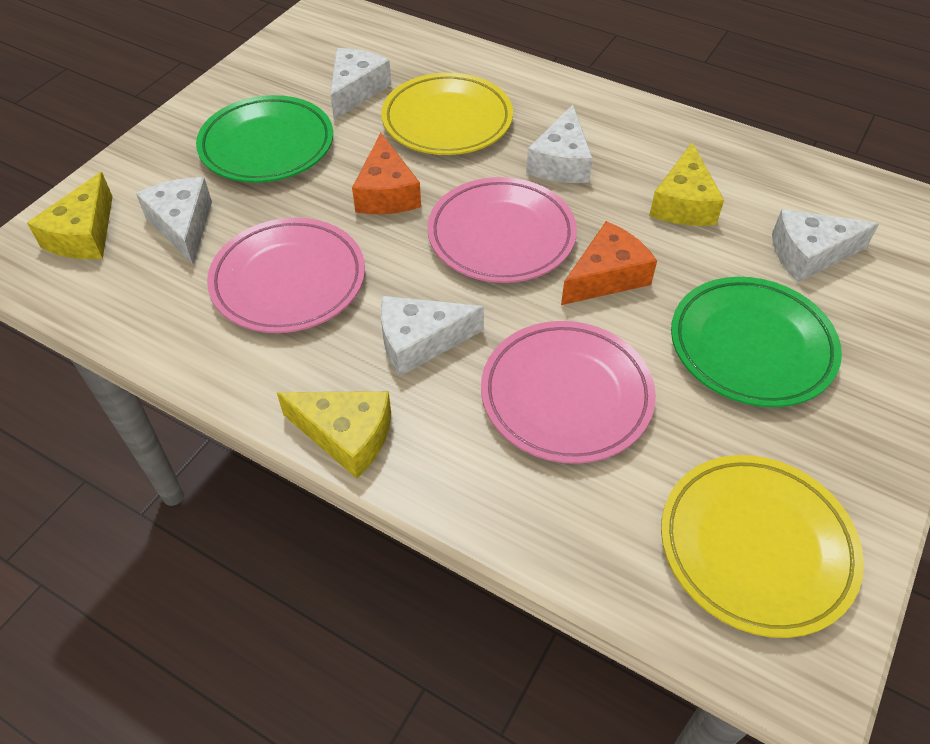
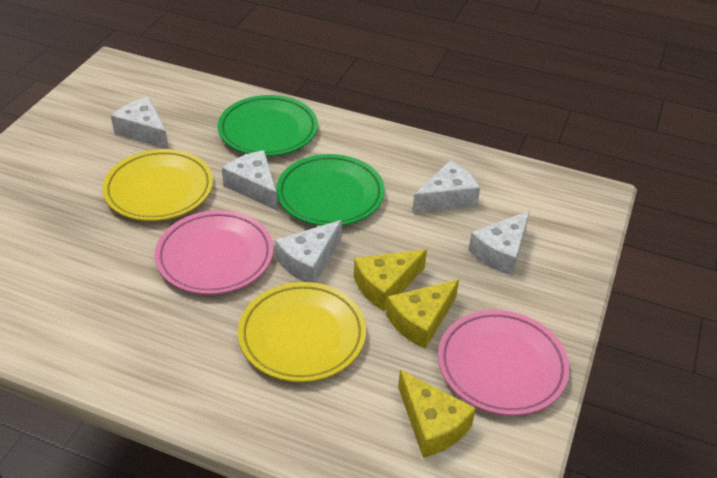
orange cheese: 2 -> 0
pink plate: 3 -> 2

